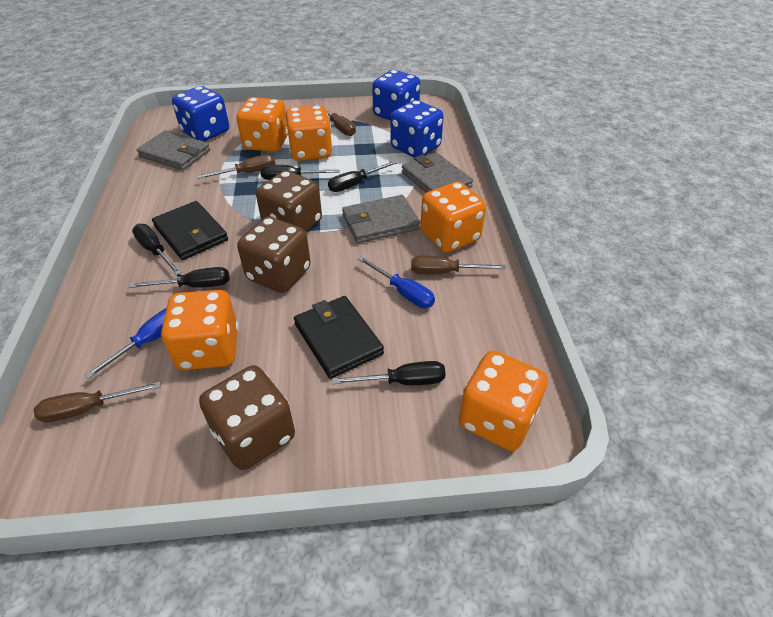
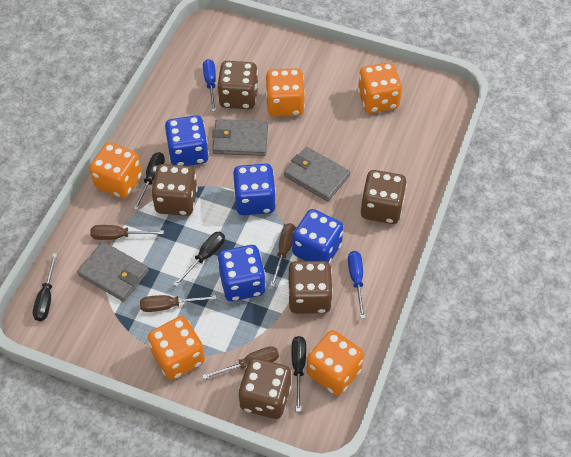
black screwdriver: 5 -> 4
black wallet: 2 -> 0
blue dice: 3 -> 4
brown dice: 3 -> 5

